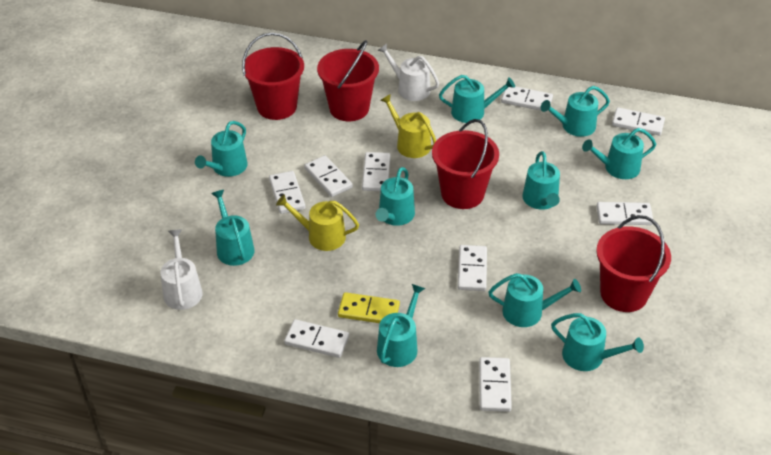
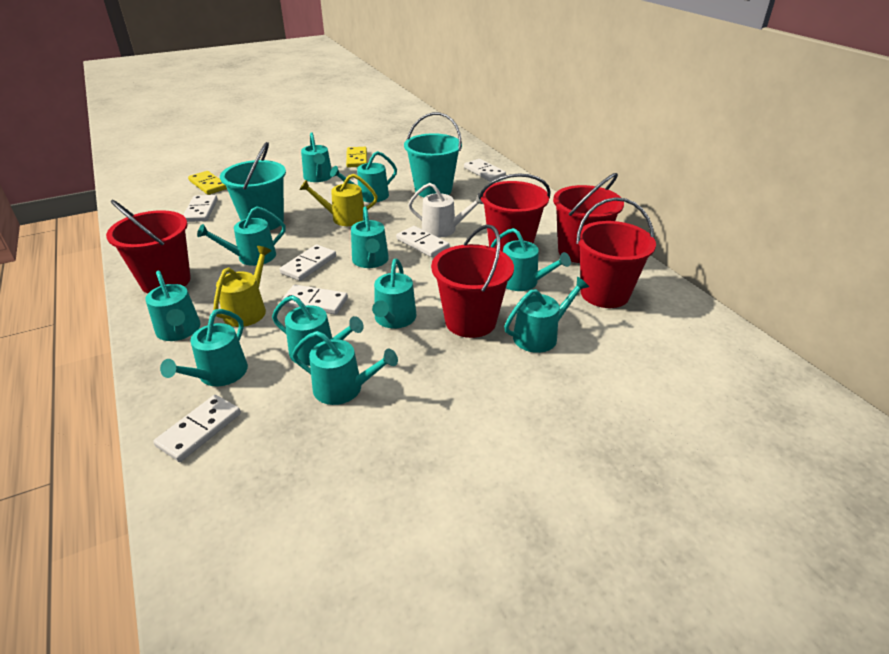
red bucket: 4 -> 5
turquoise bucket: 0 -> 2
turquoise watering can: 10 -> 11
white domino: 9 -> 6
white watering can: 2 -> 1
yellow domino: 1 -> 2

